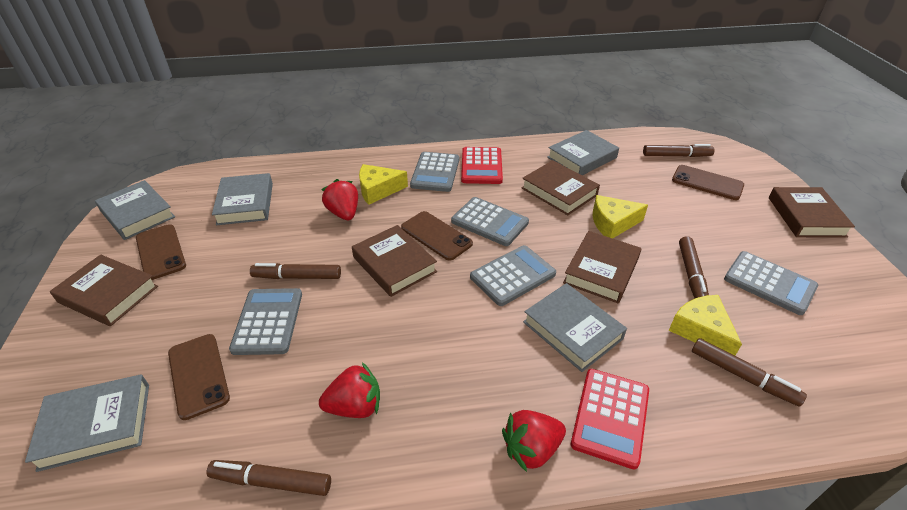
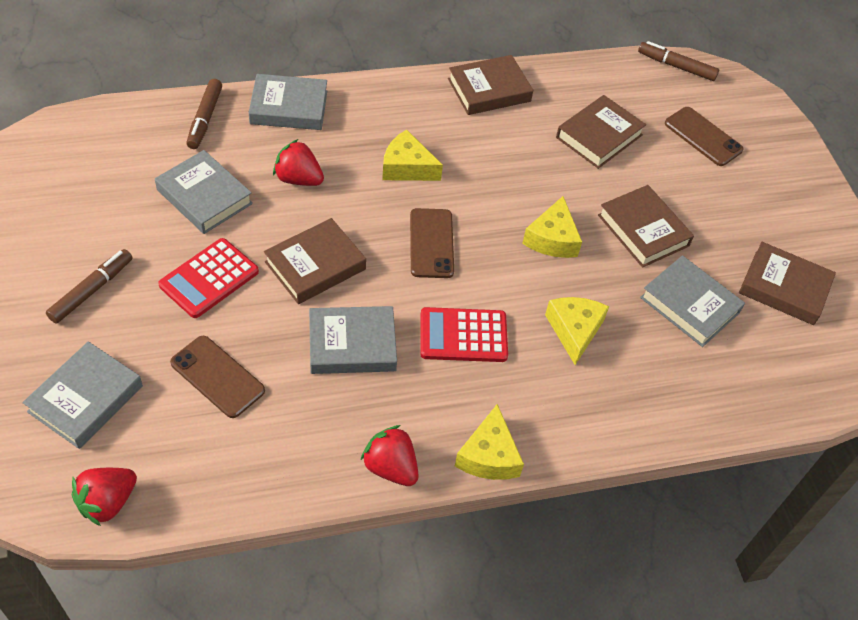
brown marker: 5 -> 3
brown phone: 4 -> 3
grey calculator: 5 -> 0
yellow cheese: 3 -> 4

